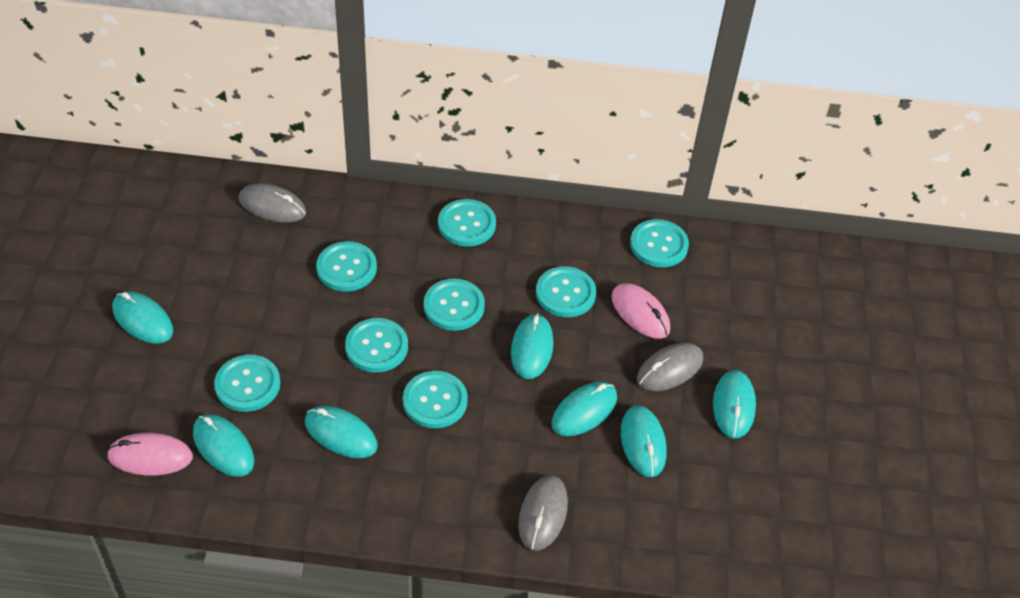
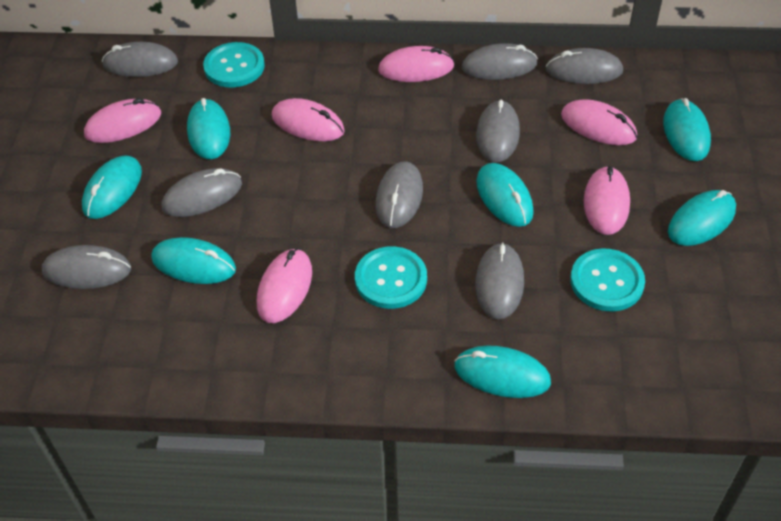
grey mouse: 3 -> 8
pink mouse: 2 -> 6
turquoise button: 8 -> 3

